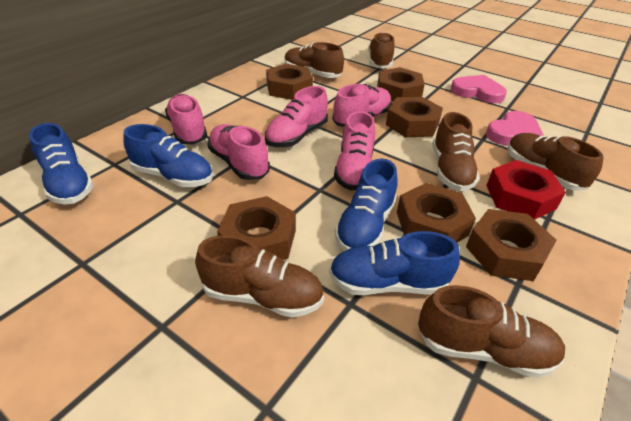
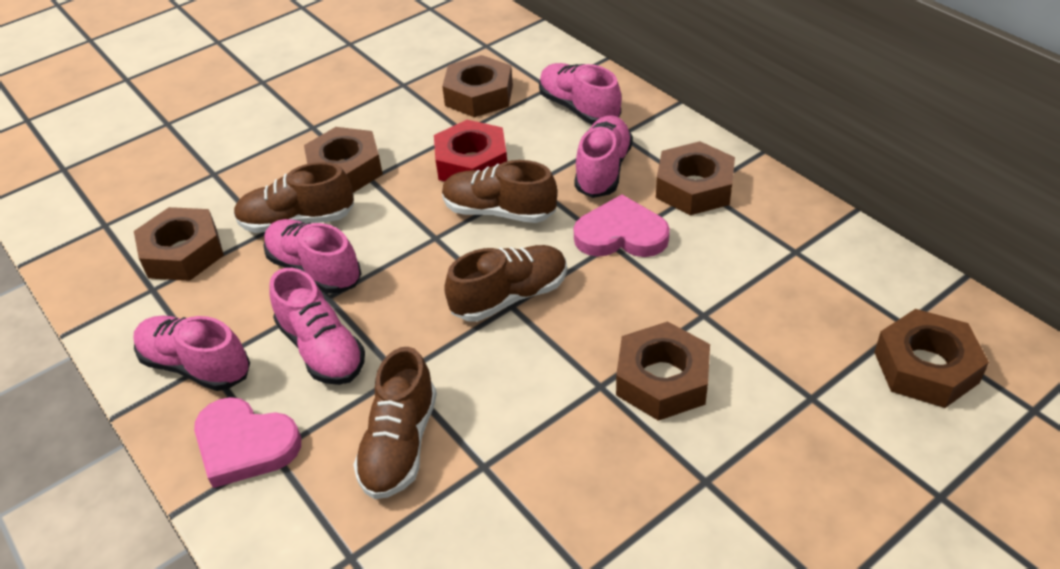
blue shoe: 4 -> 0
brown shoe: 6 -> 4

